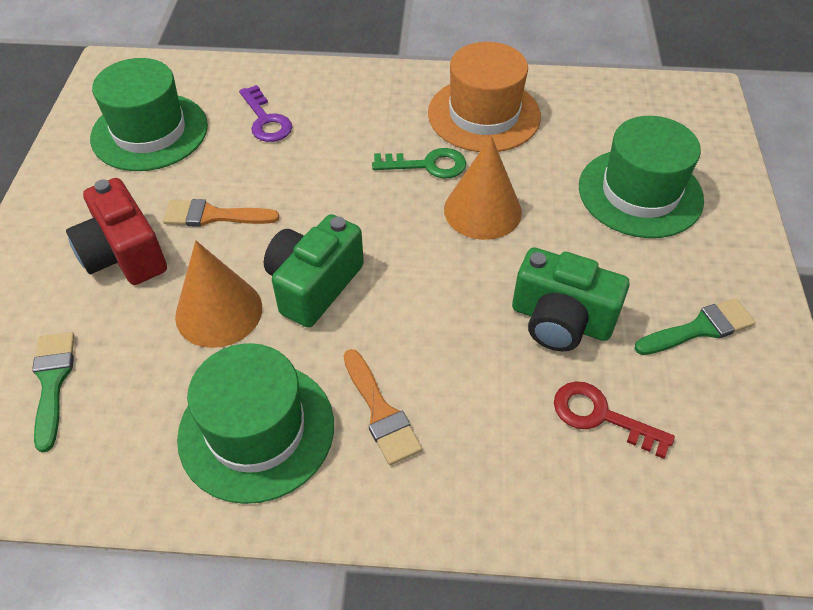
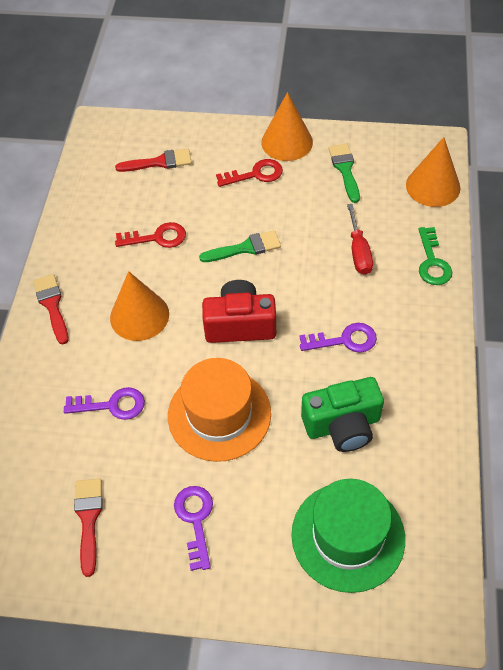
green camera: 2 -> 1
green hat: 3 -> 1
orange brush: 2 -> 0
orange cone: 2 -> 3
purple key: 1 -> 3
red brush: 0 -> 3
red key: 1 -> 2
red screwdriver: 0 -> 1

